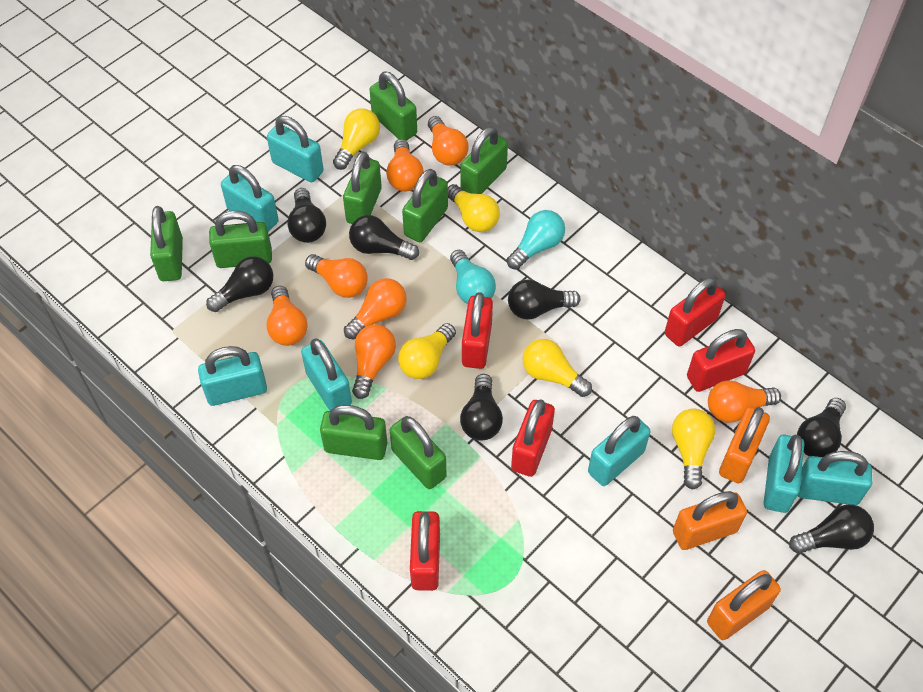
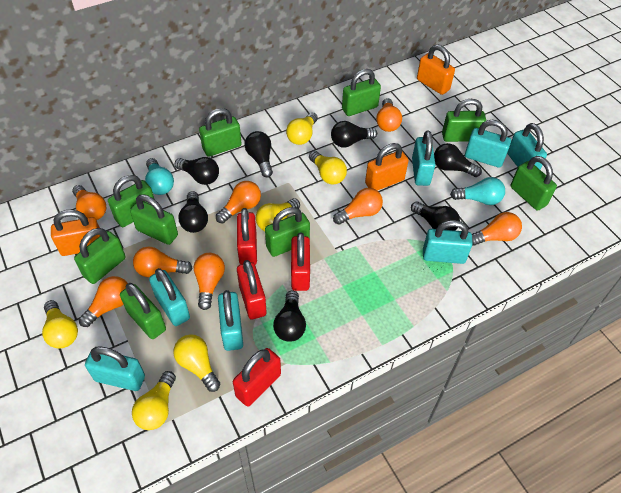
green padlock: 8 -> 9
orange light bulb: 7 -> 8
red padlock: 5 -> 4
yellow light bulb: 5 -> 6

